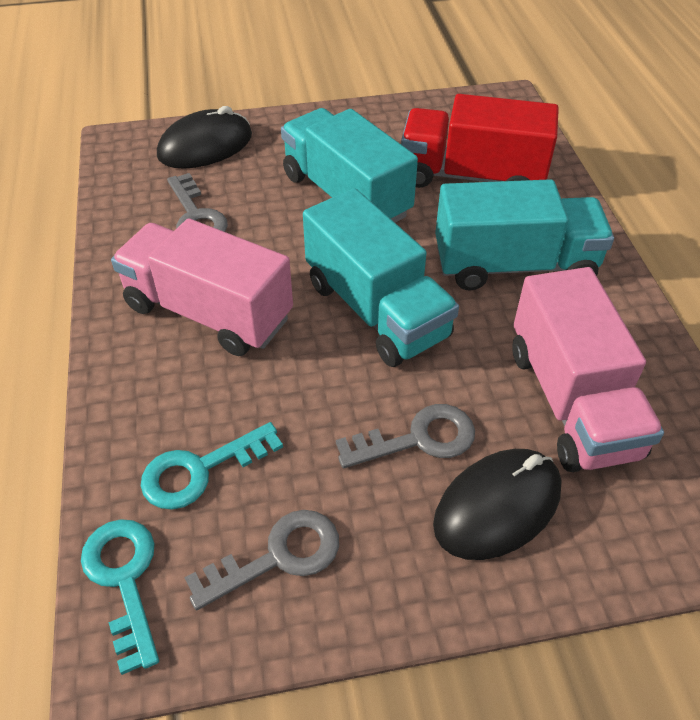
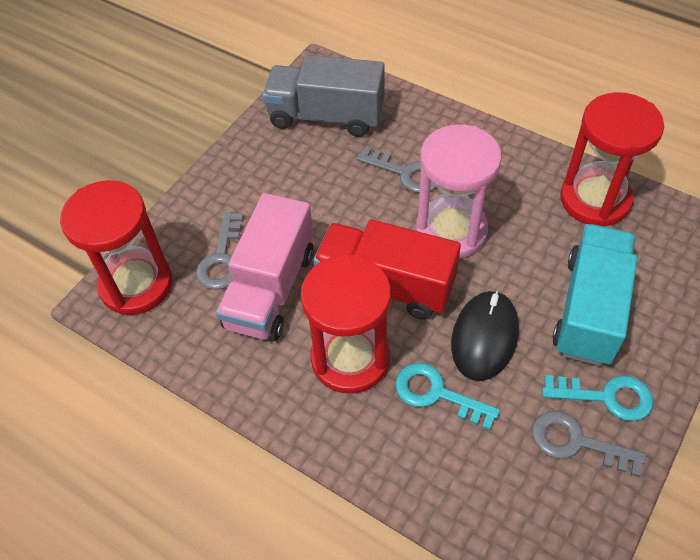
black mouse: 2 -> 1
grey truck: 0 -> 1
pink hourglass: 0 -> 1
pink truck: 2 -> 1
red hourglass: 0 -> 3
turquoise truck: 3 -> 1

